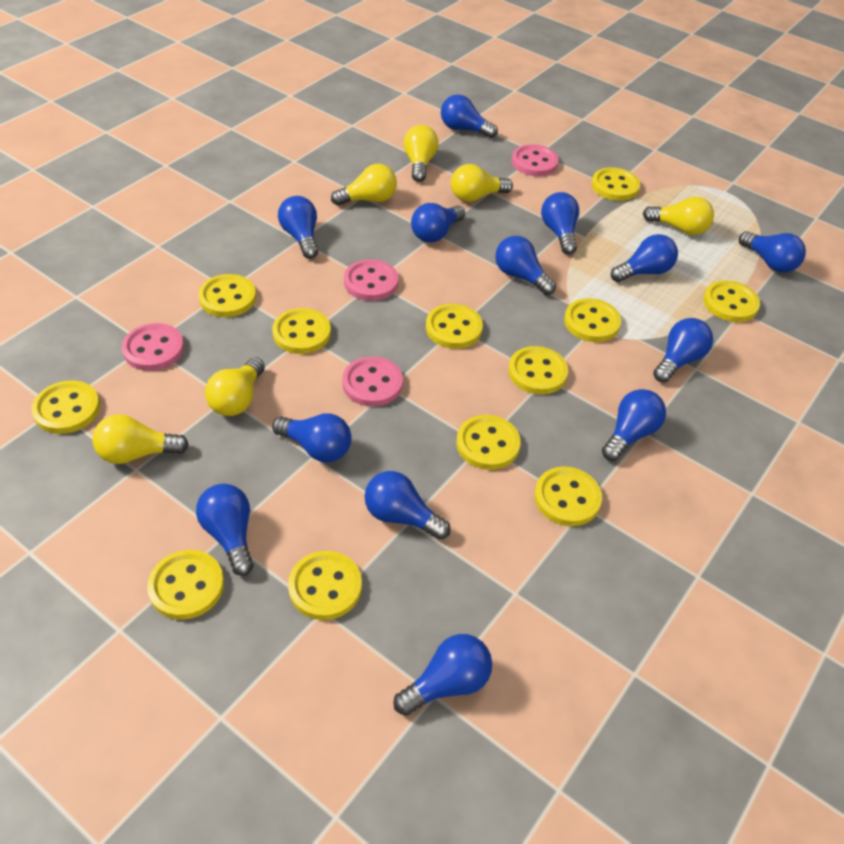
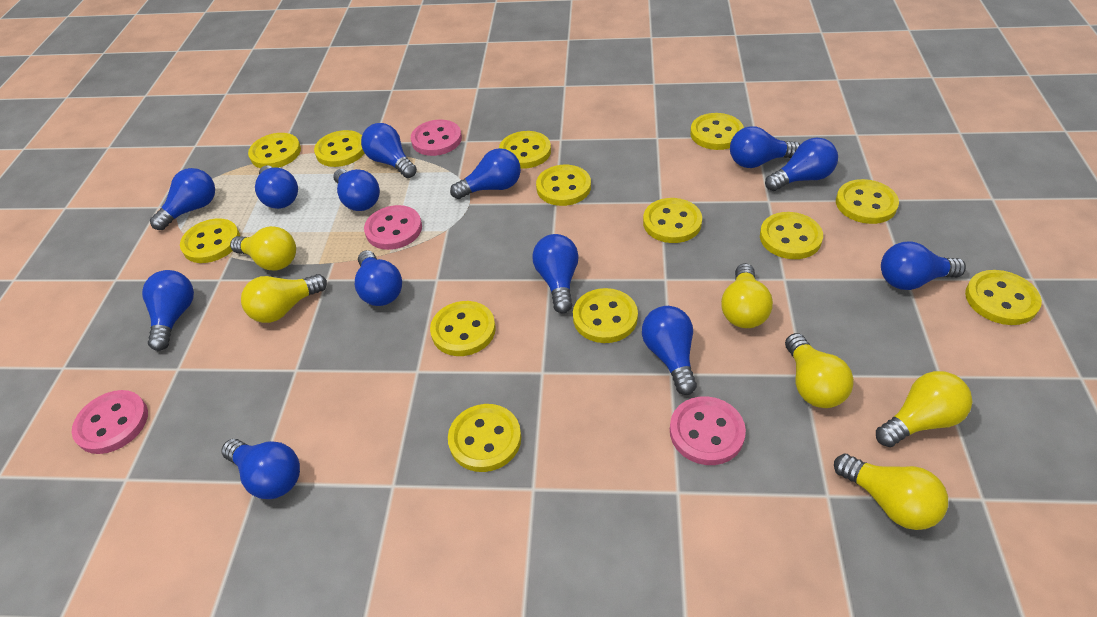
yellow button: 12 -> 13

